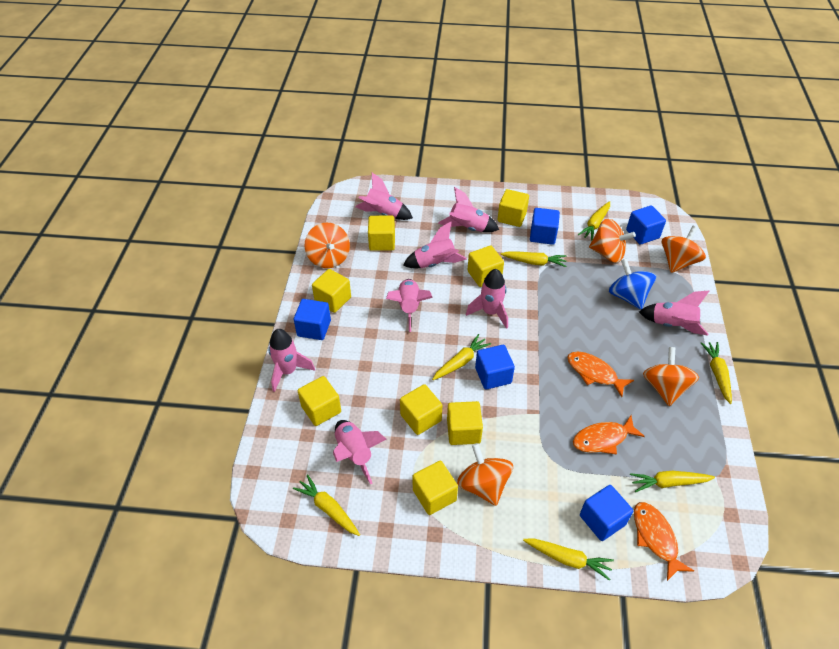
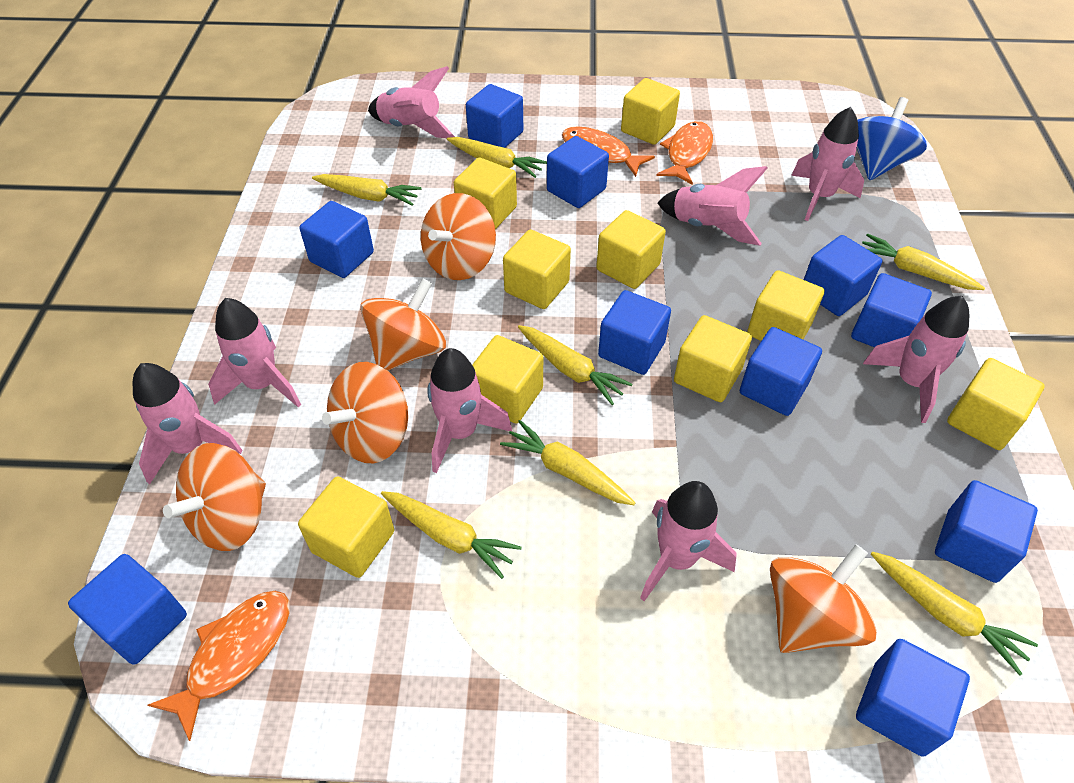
blue cube: 5 -> 10
yellow cube: 8 -> 9

